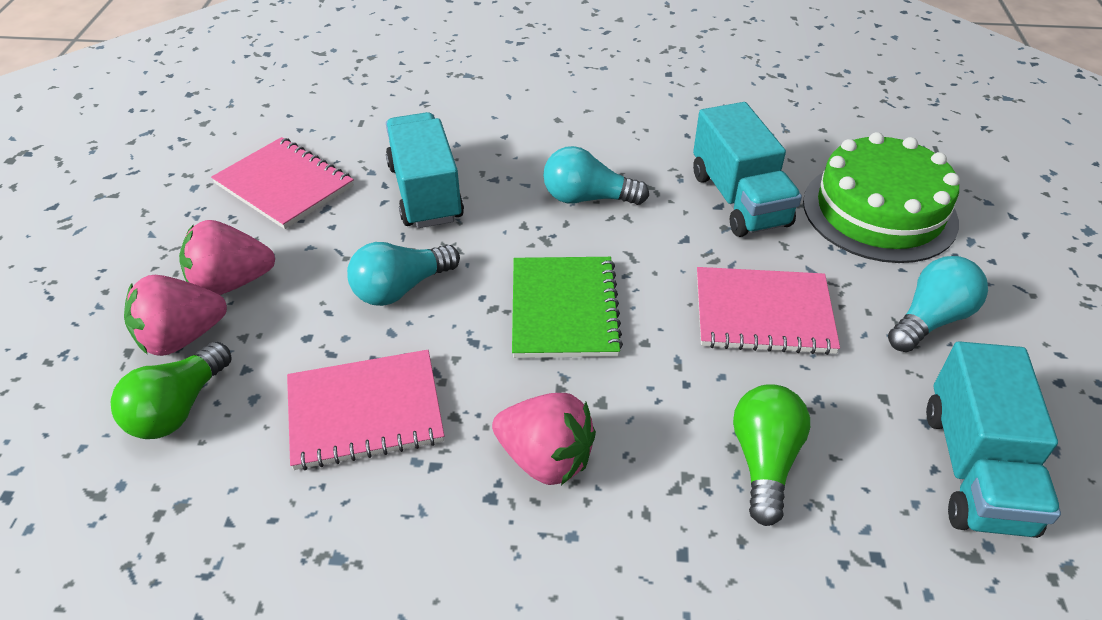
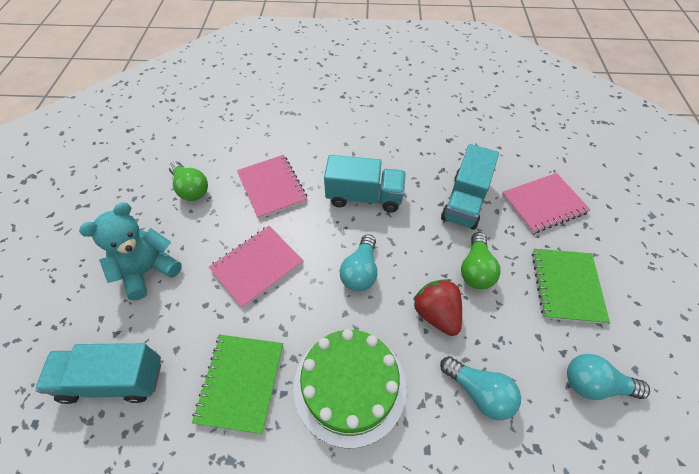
green notebook: 1 -> 2
pink strawberry: 3 -> 0
red strawberry: 0 -> 1
turquoise teddy bear: 0 -> 1

